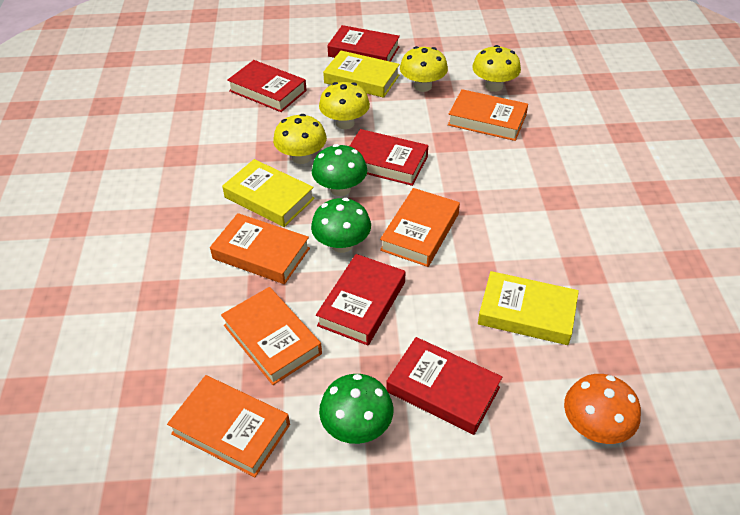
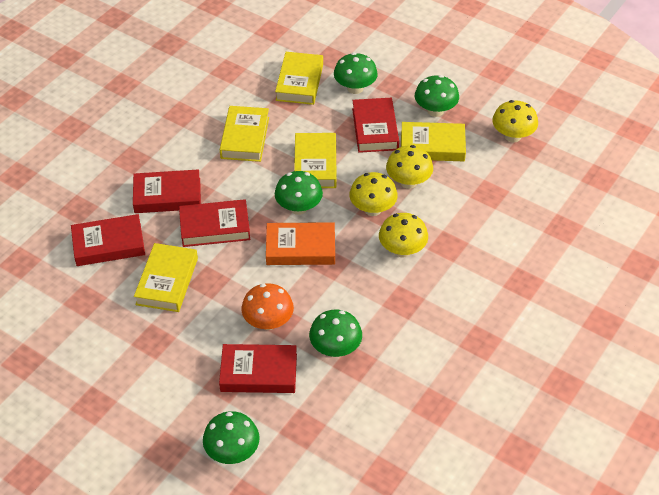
green mushroom: 3 -> 5
orange book: 5 -> 1
yellow book: 3 -> 5

